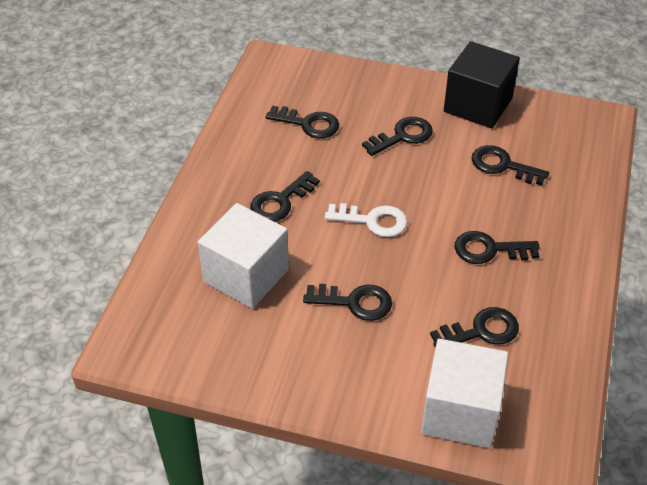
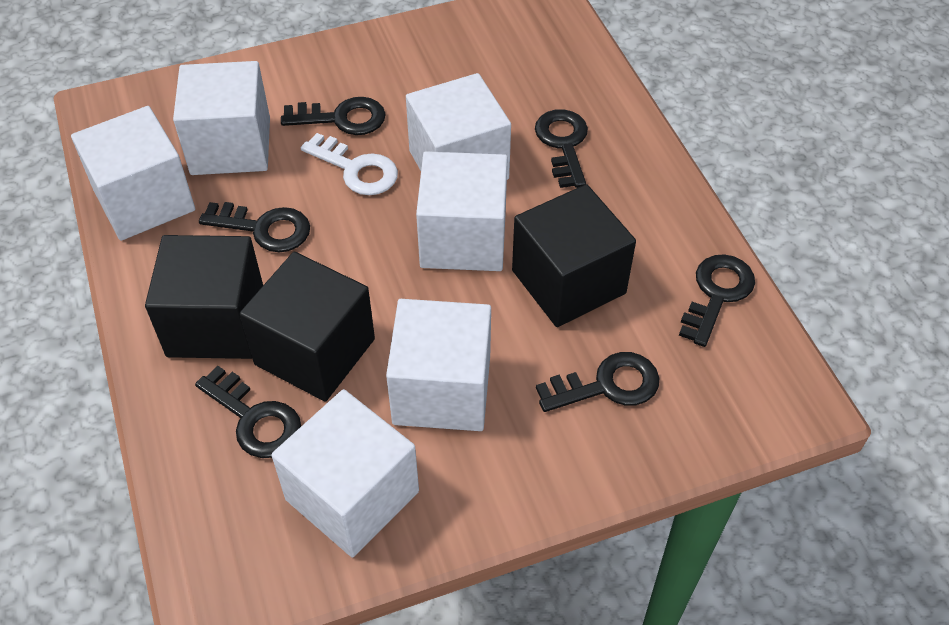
black cube: 1 -> 3
black key: 7 -> 6
white cube: 2 -> 6

